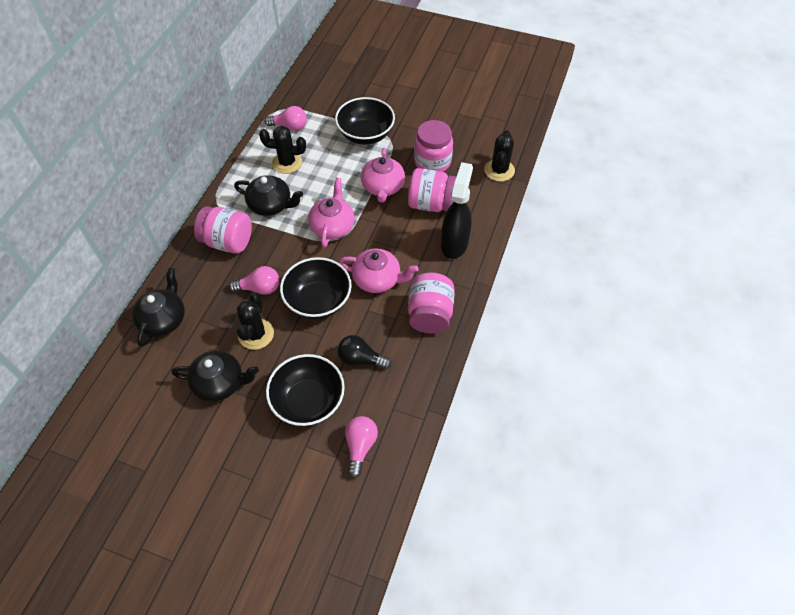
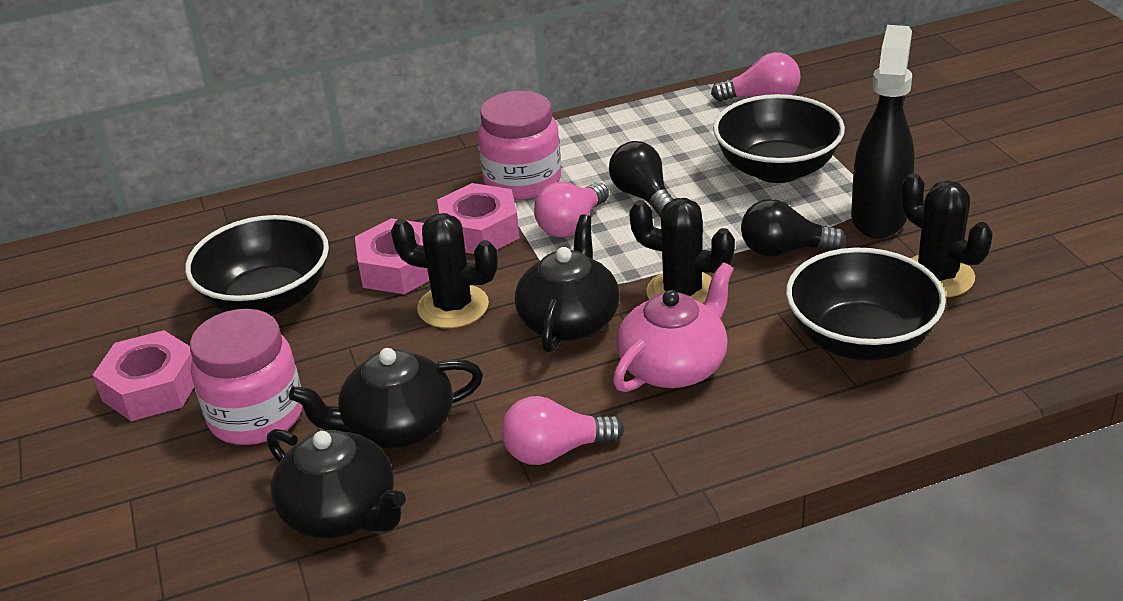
black light bulb: 1 -> 2
pink jar: 4 -> 2
pink nut: 0 -> 3
pink teapot: 3 -> 1

